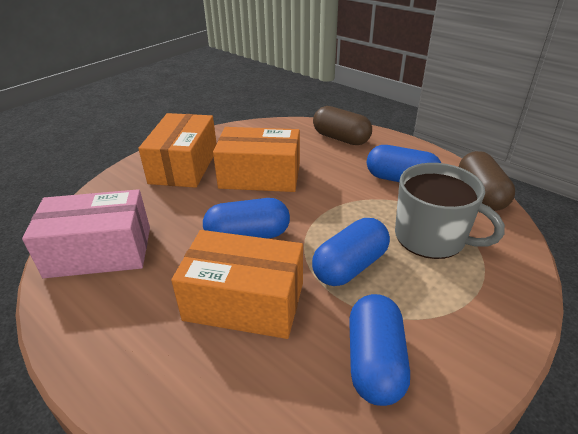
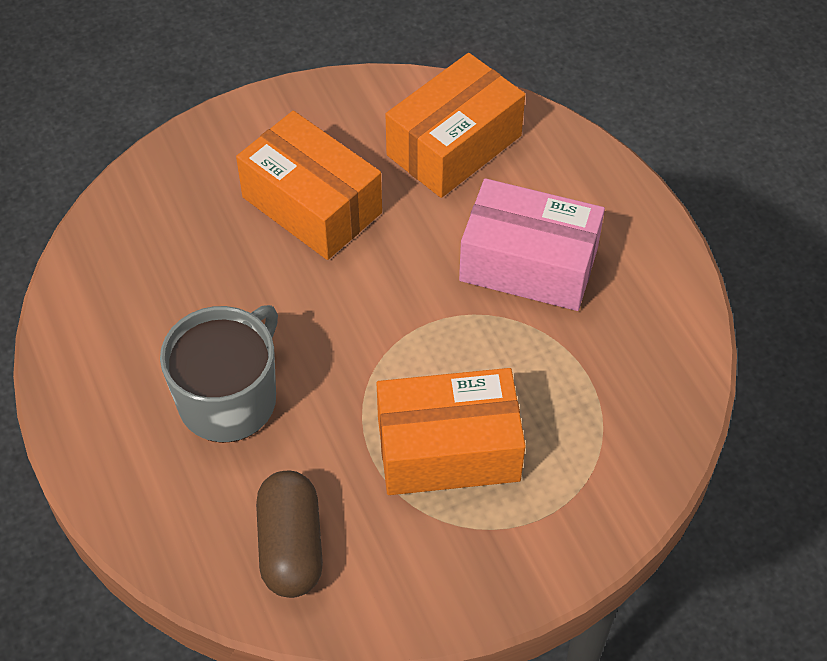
blue capsule: 4 -> 0
brown capsule: 2 -> 1

